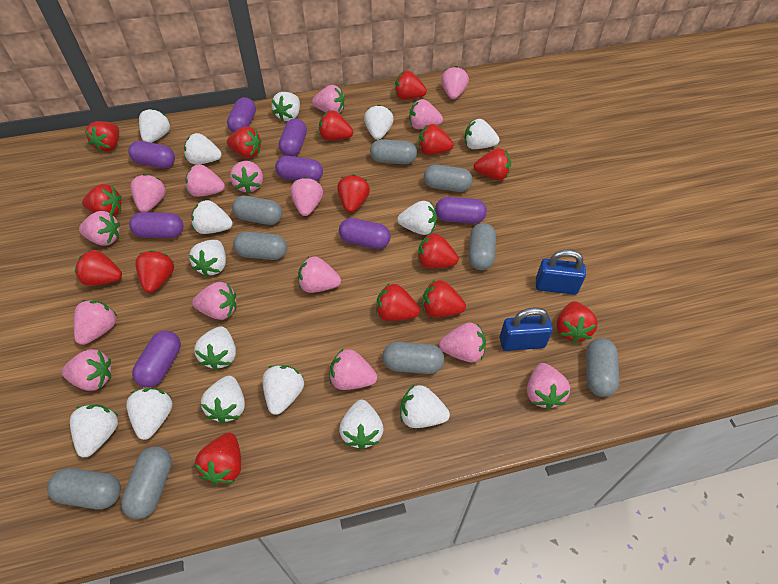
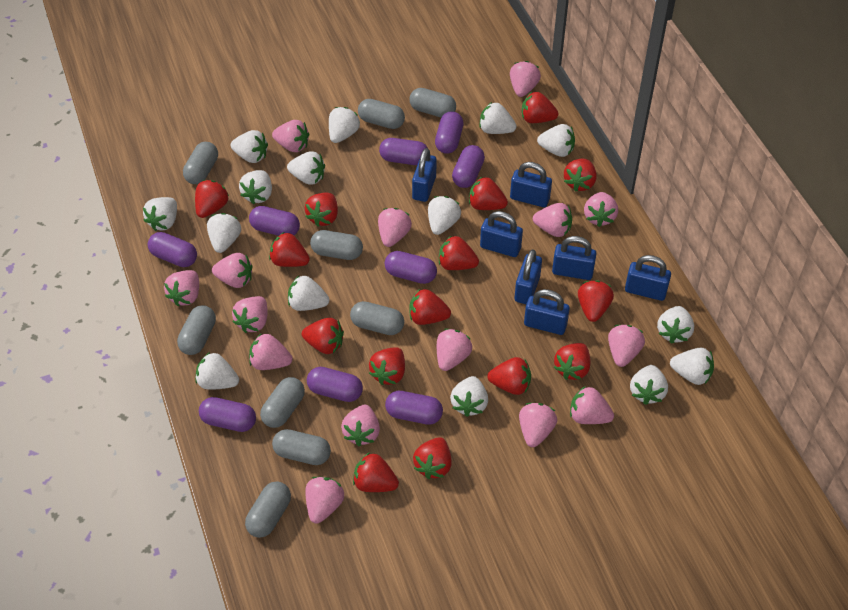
blue padlock: 2 -> 7
purple capsule: 8 -> 9

